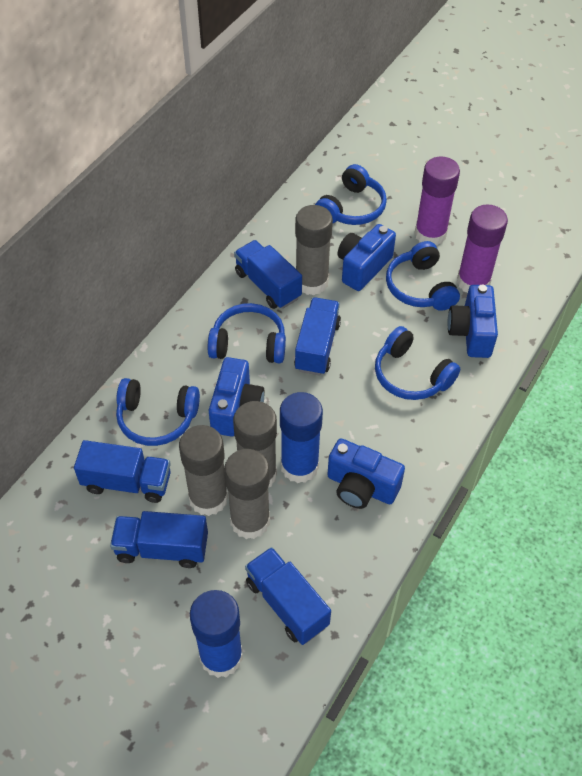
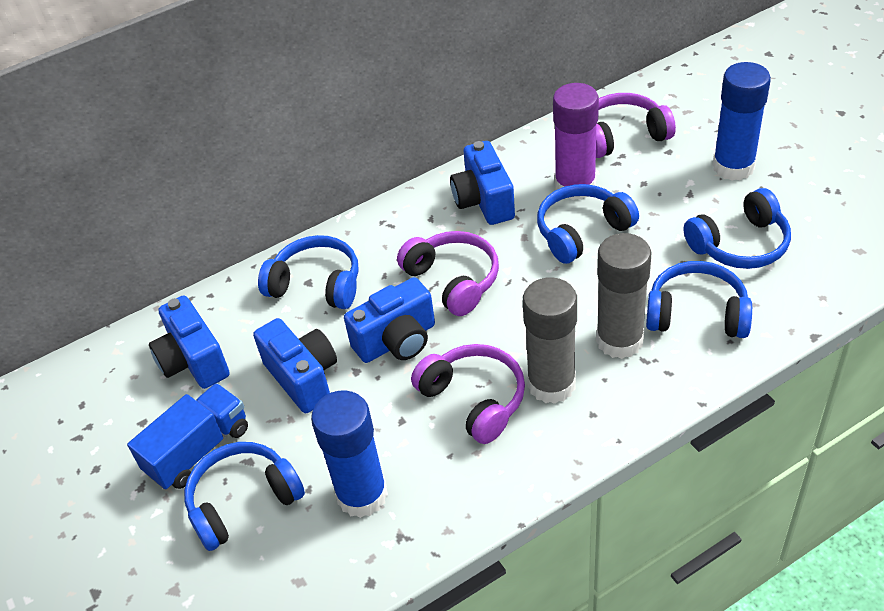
blue truck: 5 -> 1
grey glue stick: 4 -> 2
purple glue stick: 2 -> 1
purple headphones: 0 -> 3

